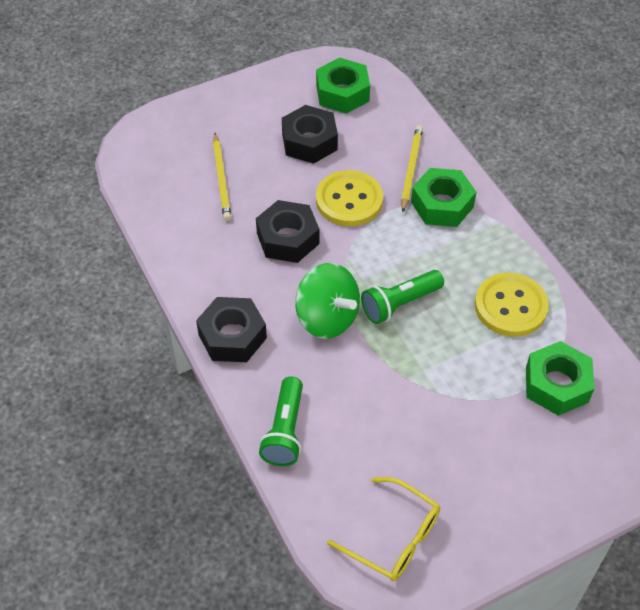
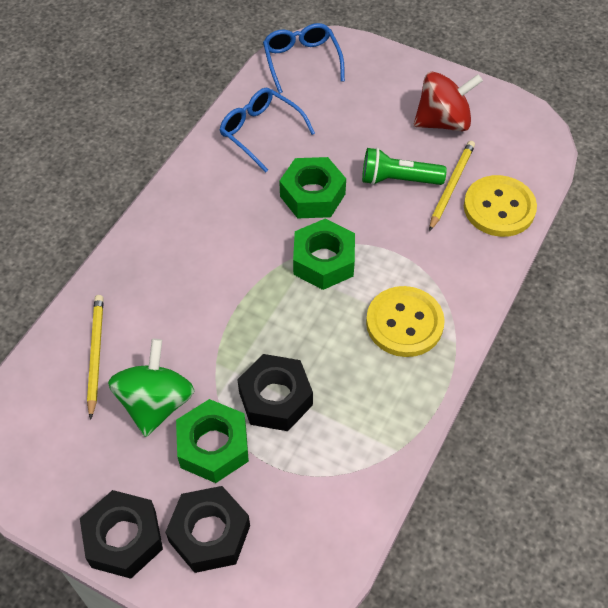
blue glasses: 0 -> 2
green flashlight: 2 -> 1
red spinning top: 0 -> 1
yellow glasses: 1 -> 0

